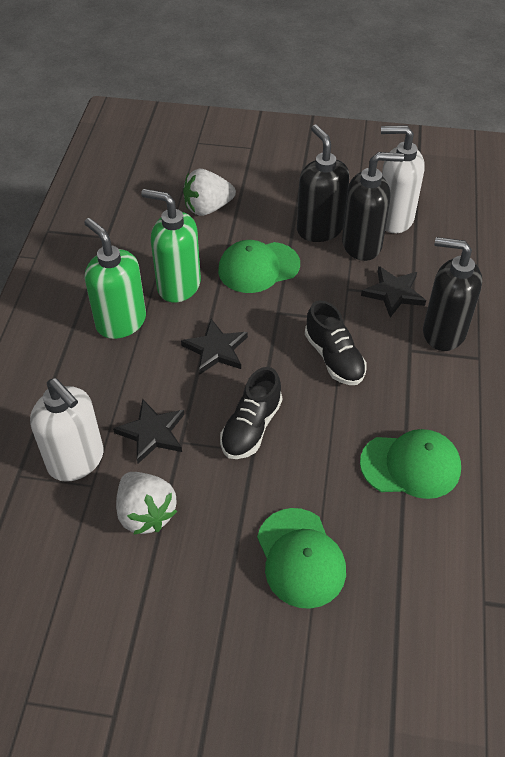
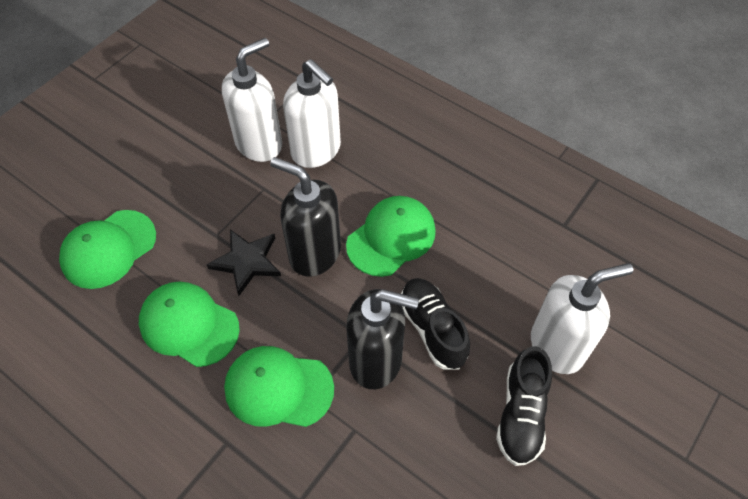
black soap dispenser: 3 -> 2
black star: 3 -> 1
green cap: 3 -> 4
green soap dispenser: 2 -> 0
white soap dispenser: 2 -> 3
white strawberry: 2 -> 0

